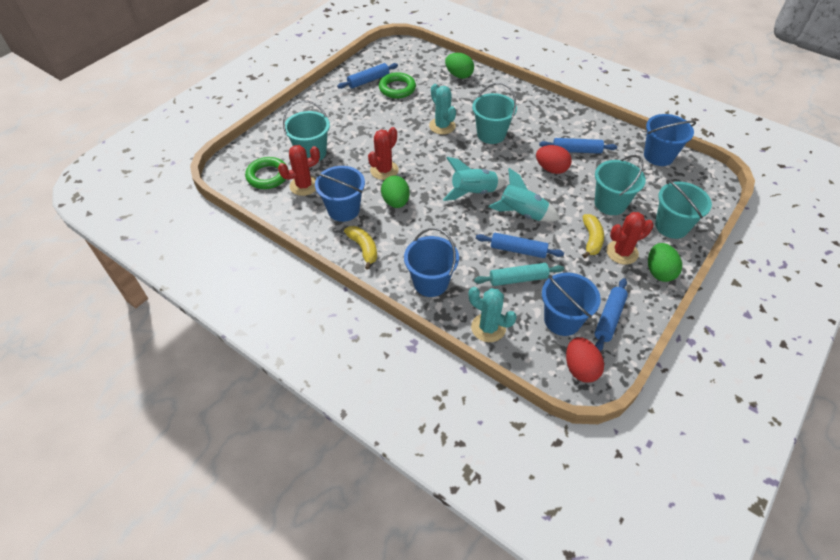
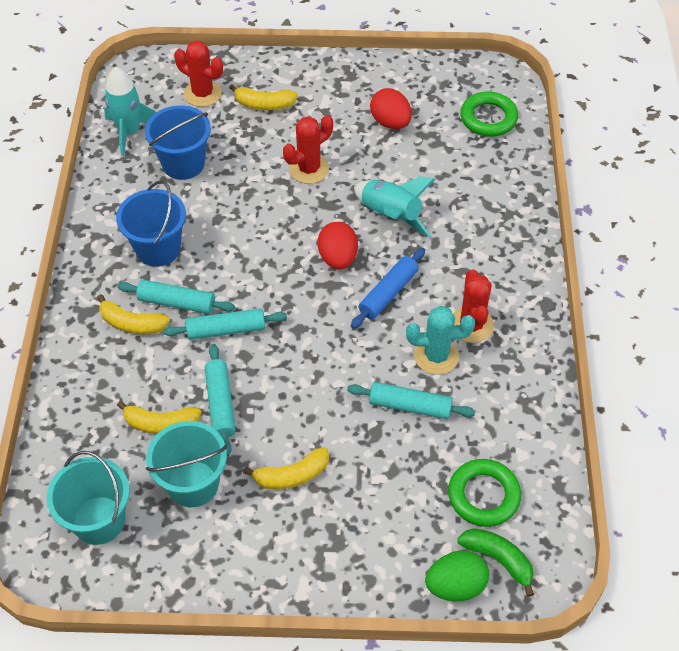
blue bucket: 4 -> 2
blue rolling pin: 4 -> 1
green banana: 0 -> 1
green egg: 3 -> 1
turquoise bucket: 4 -> 2
turquoise cactus: 2 -> 1
turquoise rolling pin: 1 -> 4
yellow banana: 2 -> 4

